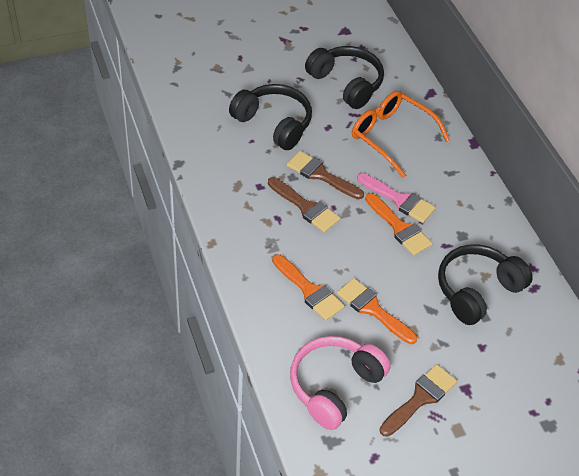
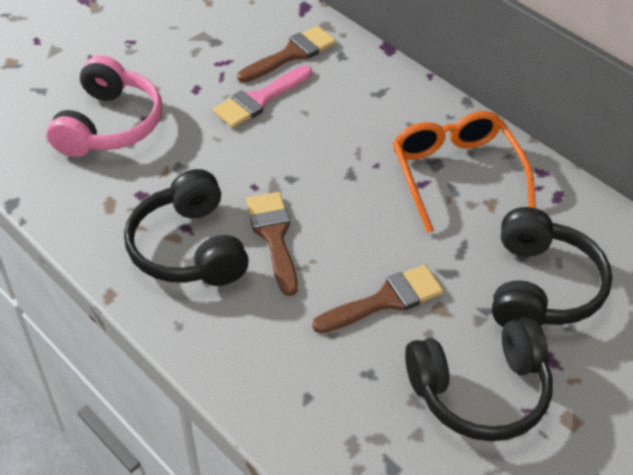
orange brush: 3 -> 0

